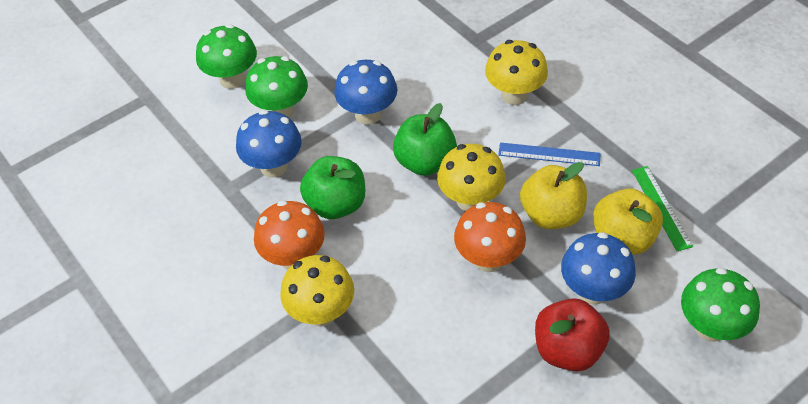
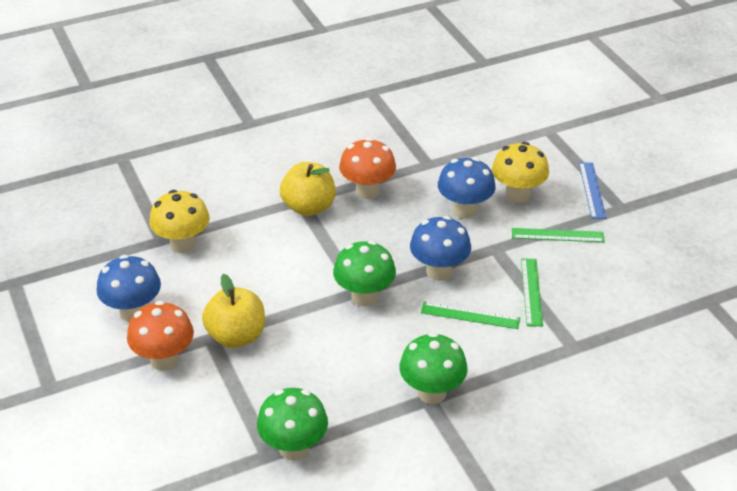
green apple: 2 -> 0
green ruler: 1 -> 3
red apple: 1 -> 0
yellow mushroom: 3 -> 2

